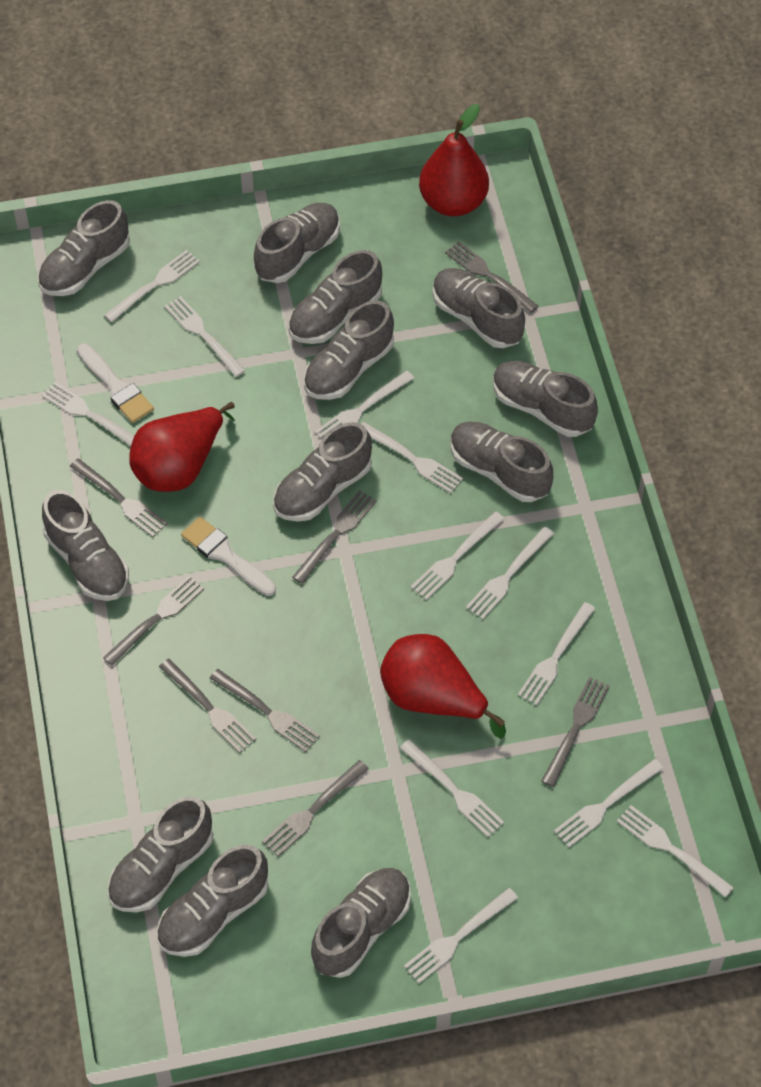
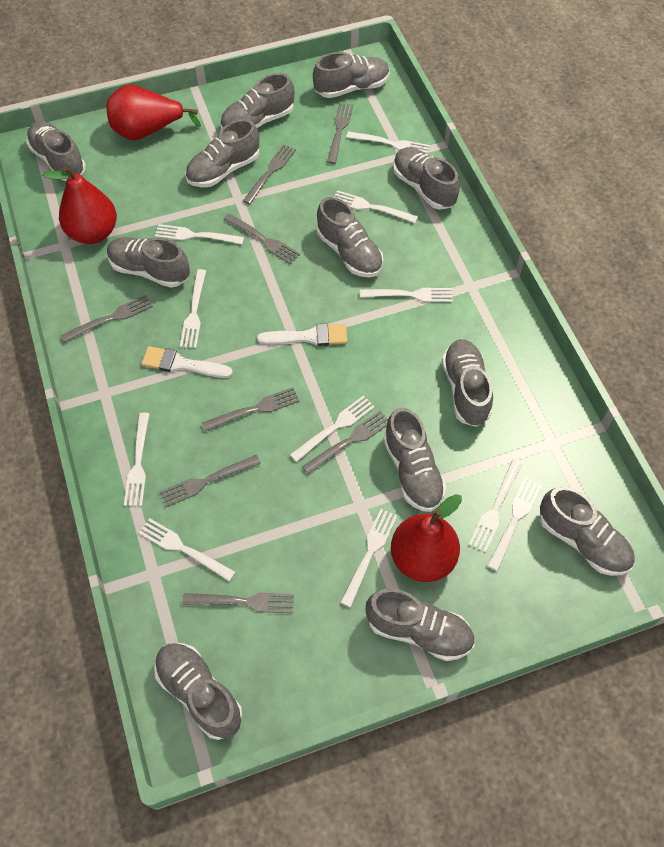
white fork: 12 -> 11

